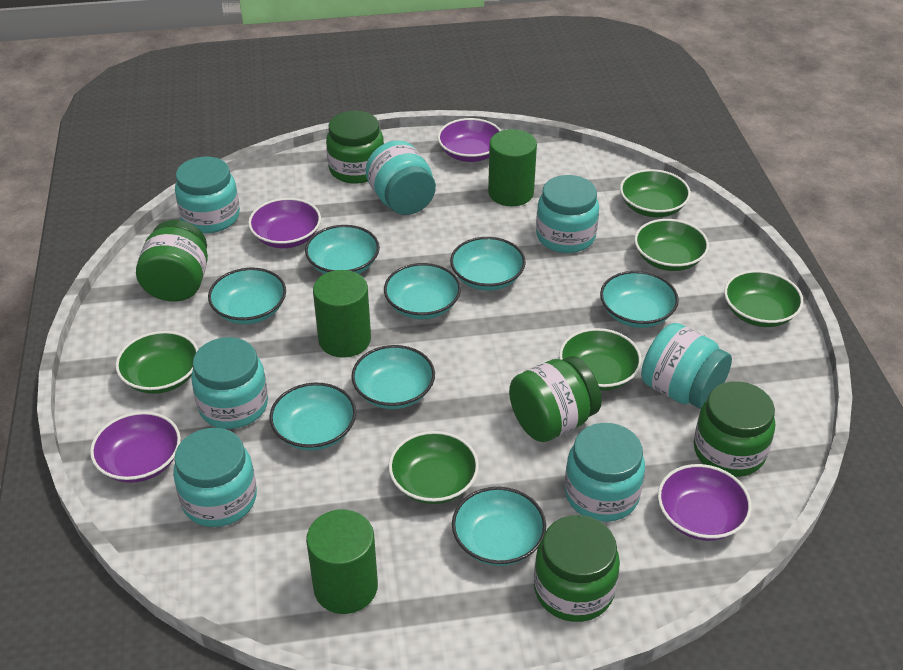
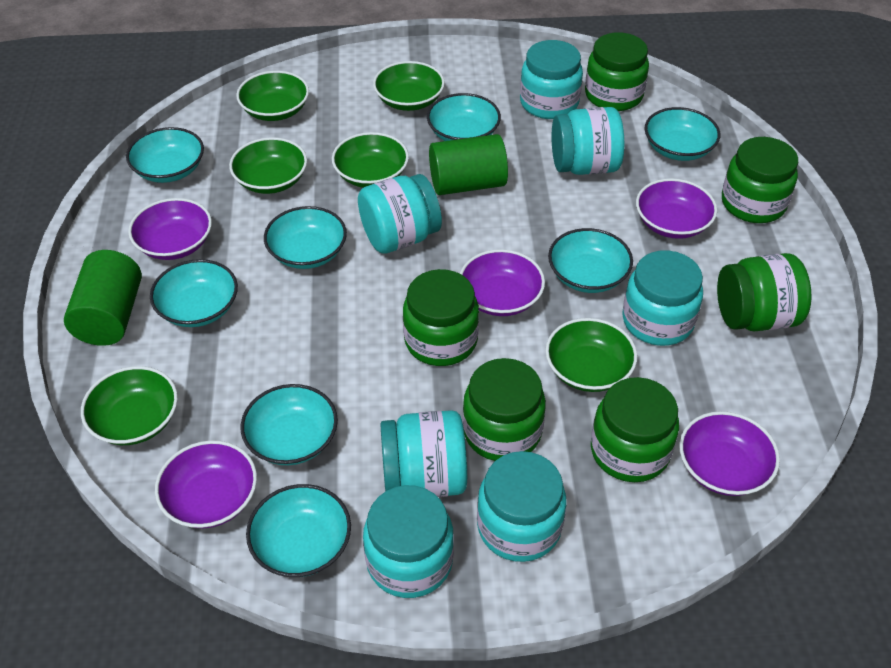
green cylinder: 3 -> 2
green jar: 5 -> 6
purple bowl: 4 -> 5

